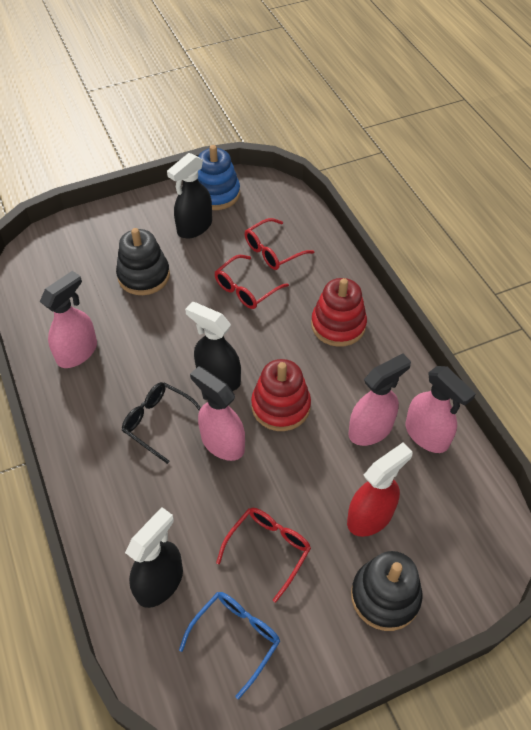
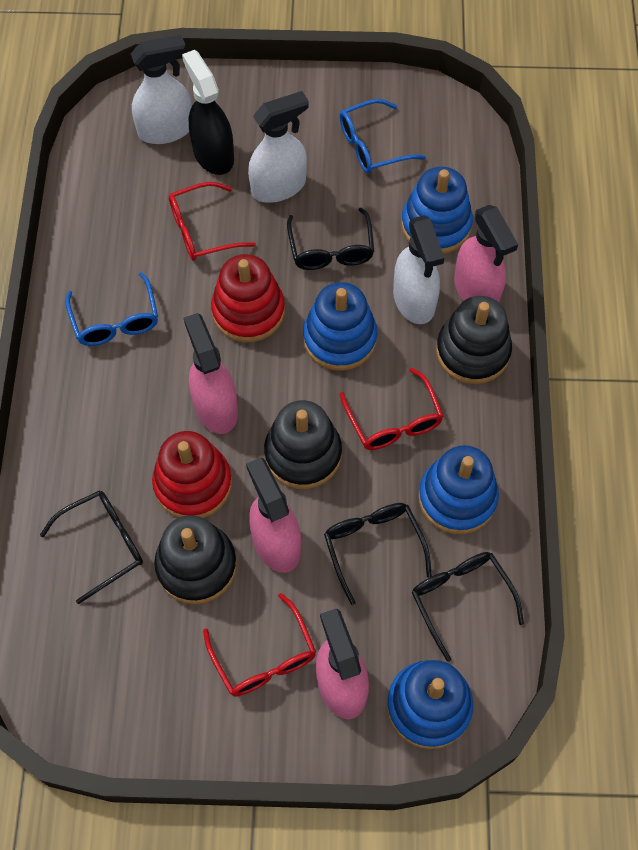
black glasses: 1 -> 4
black spray bottle: 3 -> 1
black stacking toy: 2 -> 3
blue glasses: 1 -> 2
blue stacking toy: 1 -> 4
red spray bottle: 1 -> 0
white spray bottle: 0 -> 3

